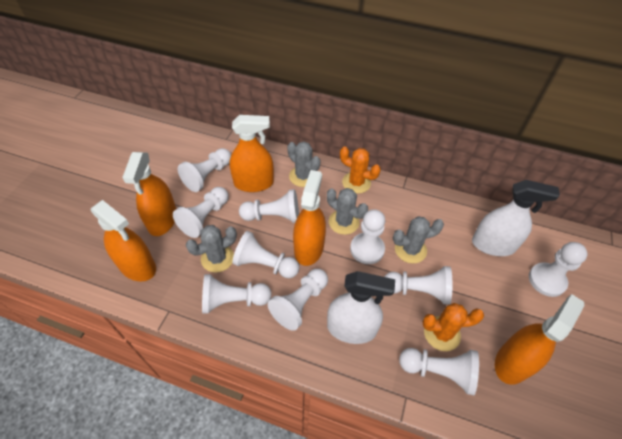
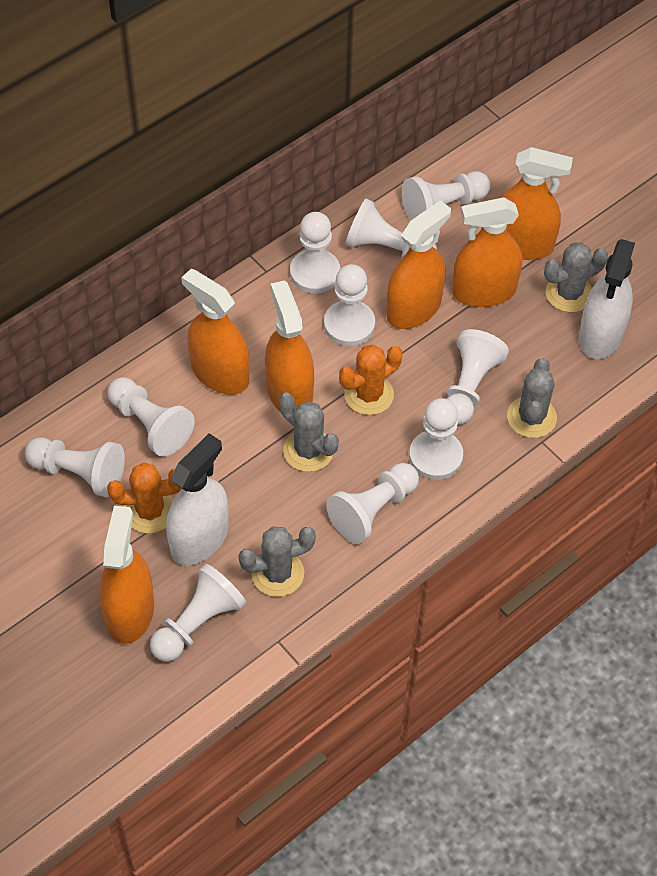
orange spray bottle: 5 -> 6

